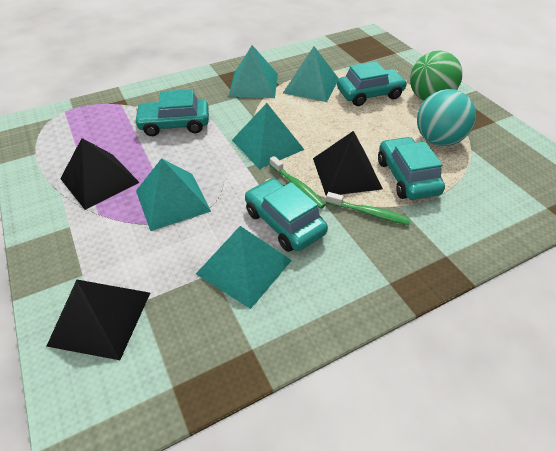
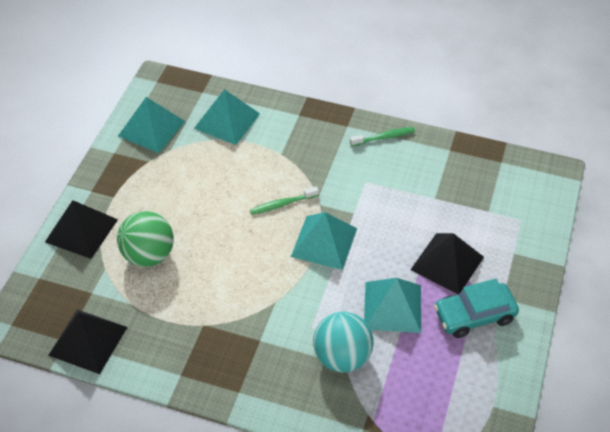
turquoise car: 4 -> 1
turquoise pyramid: 5 -> 4

